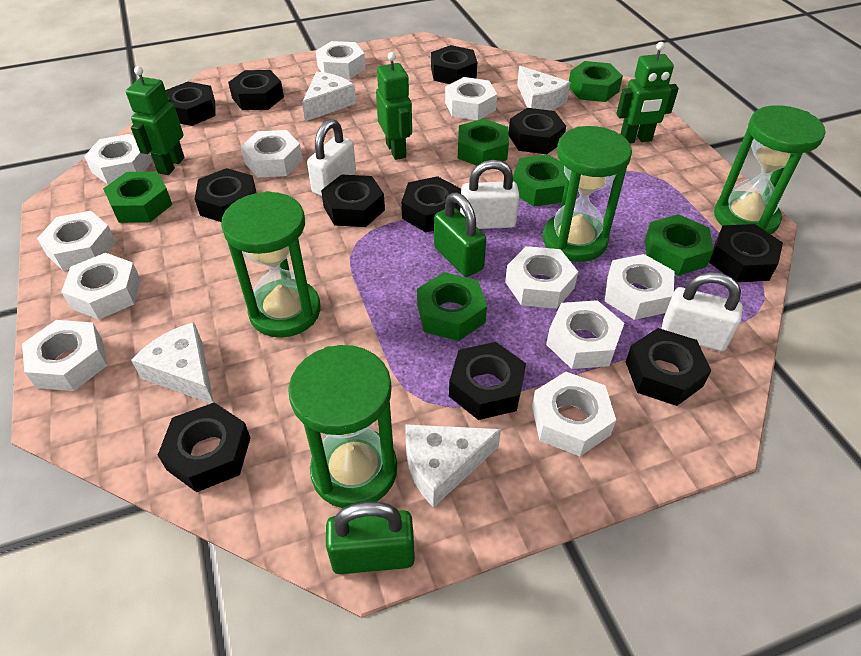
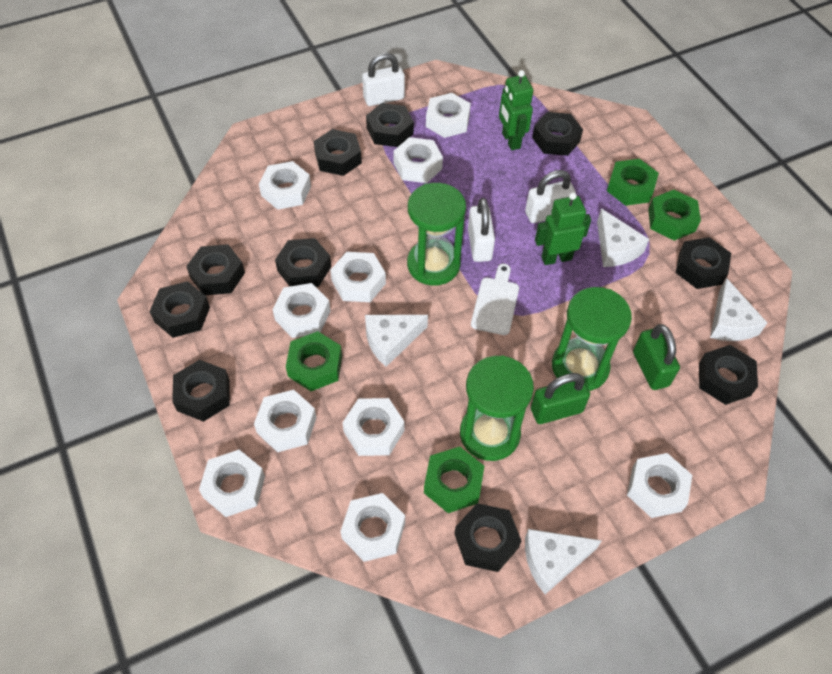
black nut: 11 -> 10
green hourglass: 4 -> 3
green nut: 6 -> 4
green robot: 3 -> 2
white cutting board: 0 -> 1
white nut: 11 -> 10

